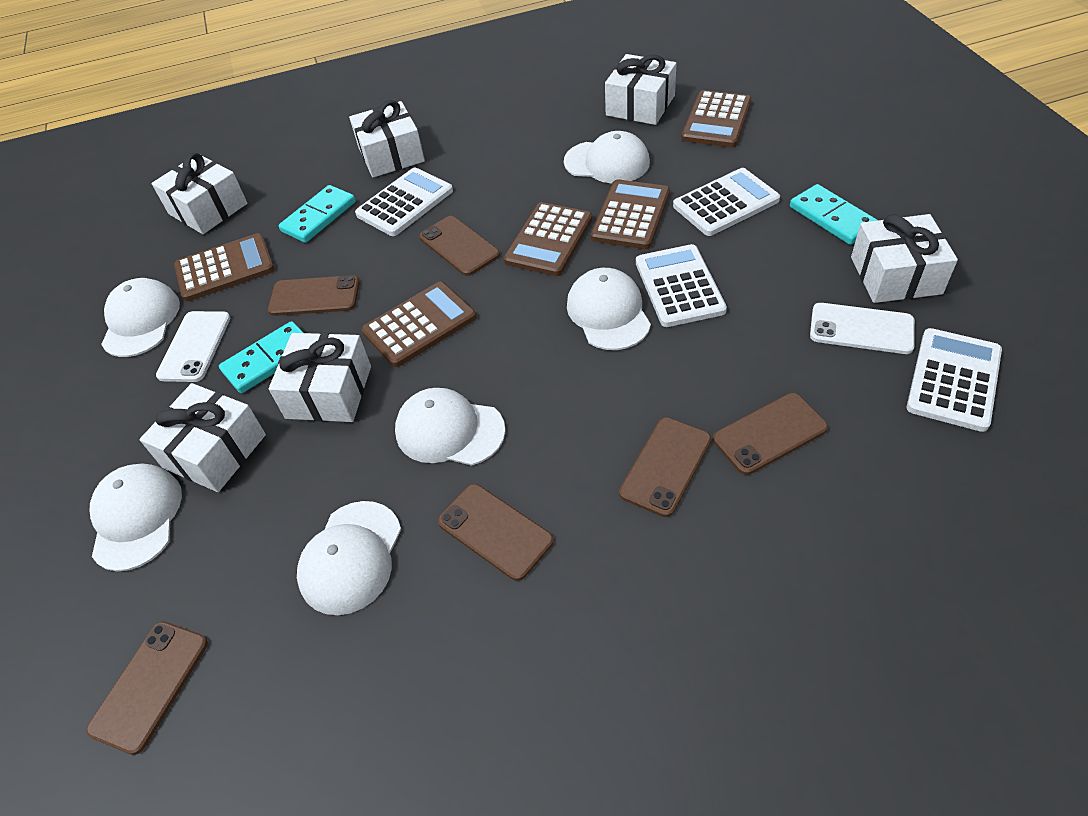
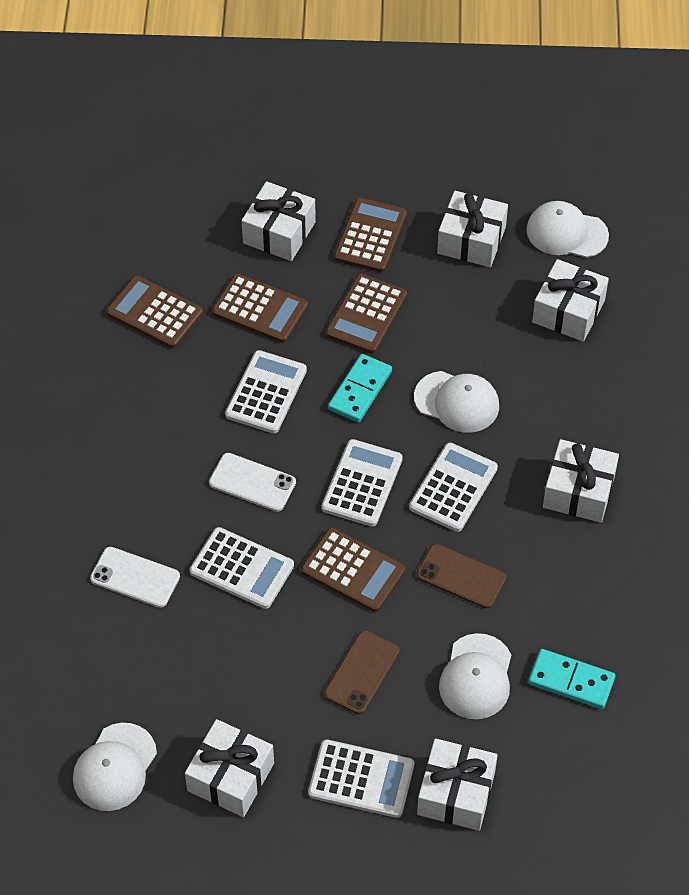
brown phone: 6 -> 2
turquoise domino: 3 -> 2
white calculator: 4 -> 5
white cap: 6 -> 4

